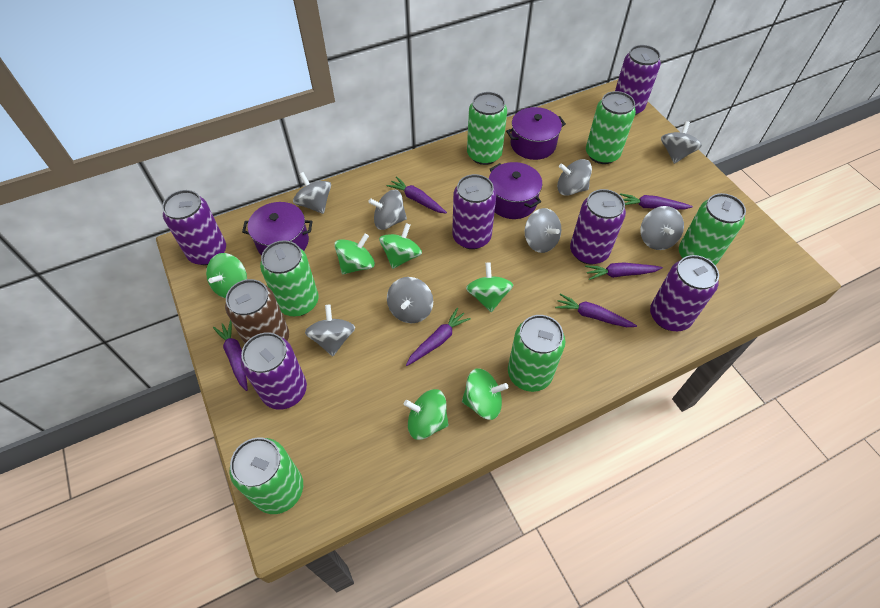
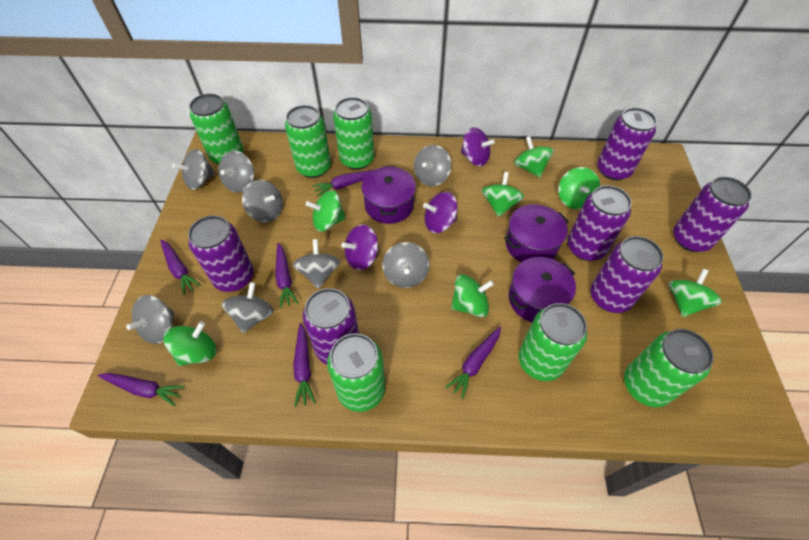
brown can: 1 -> 0
green spinning top: 6 -> 7
purple spinning top: 0 -> 3

